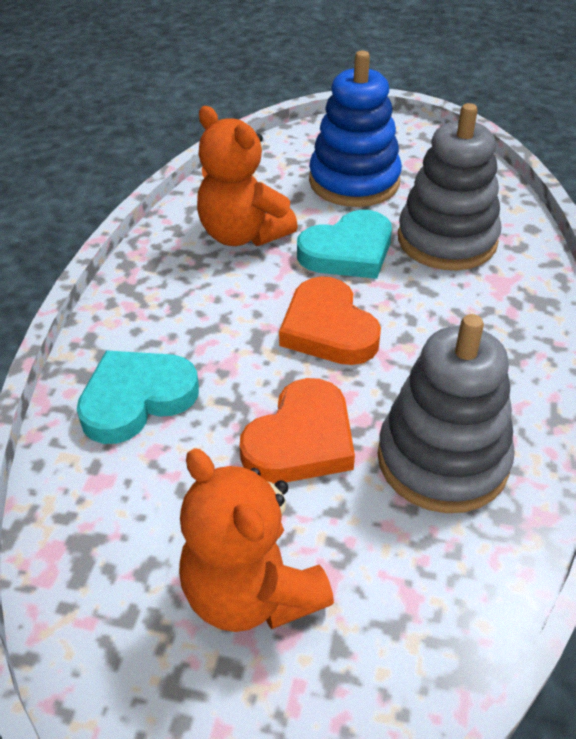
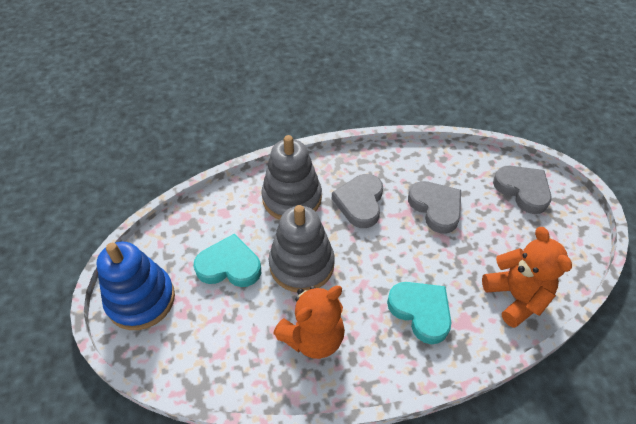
grey heart: 0 -> 3
orange heart: 2 -> 0

